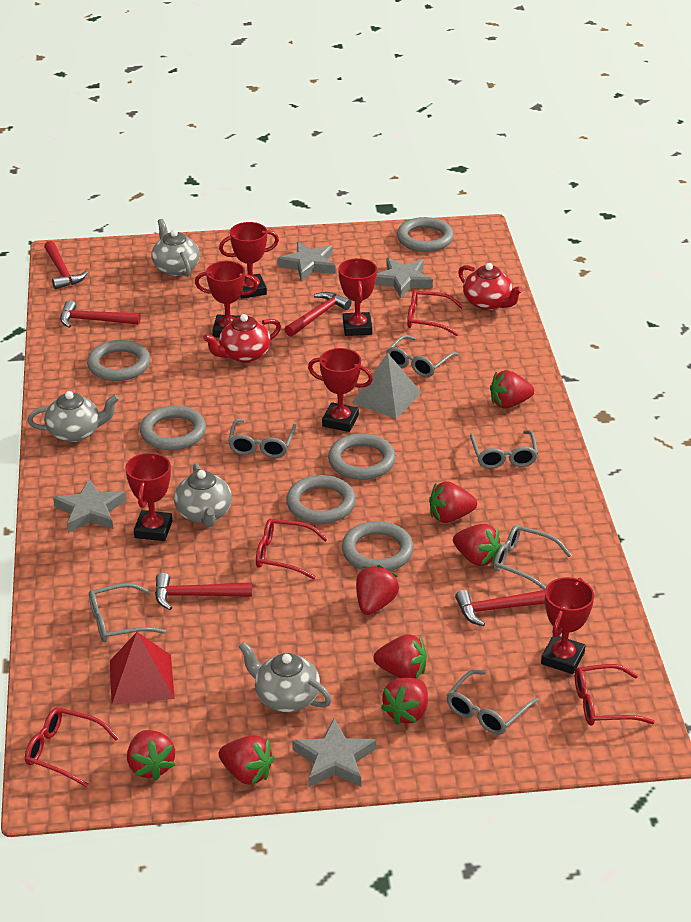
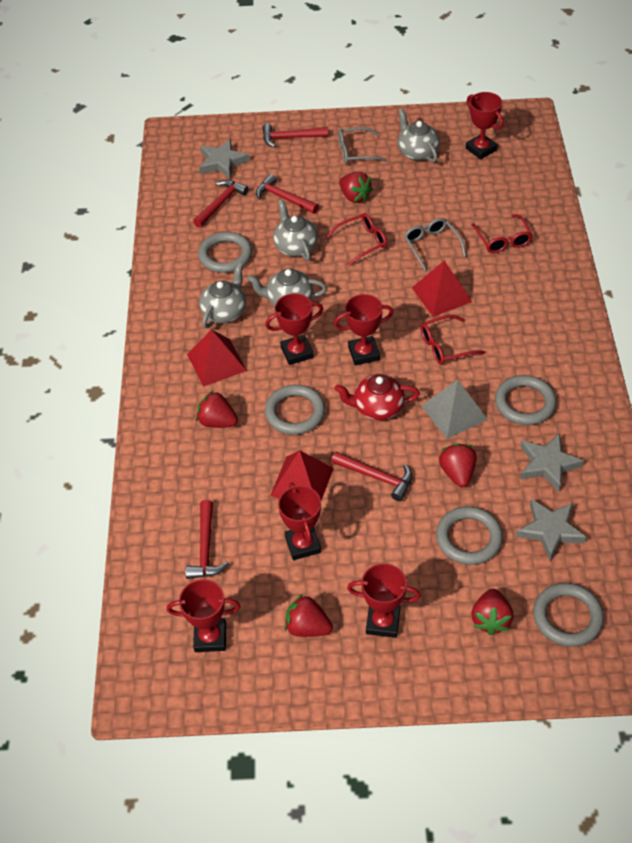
grey glasses: 6 -> 2
grey ring: 6 -> 5
grey star: 4 -> 3
red glasses: 4 -> 3
red pyramid: 1 -> 3
red strawberry: 8 -> 5
red teapot: 2 -> 1

